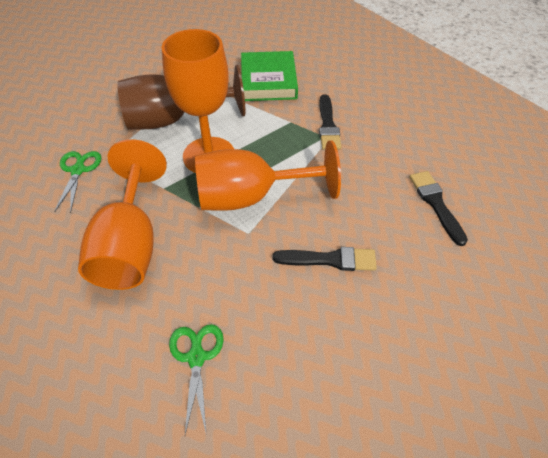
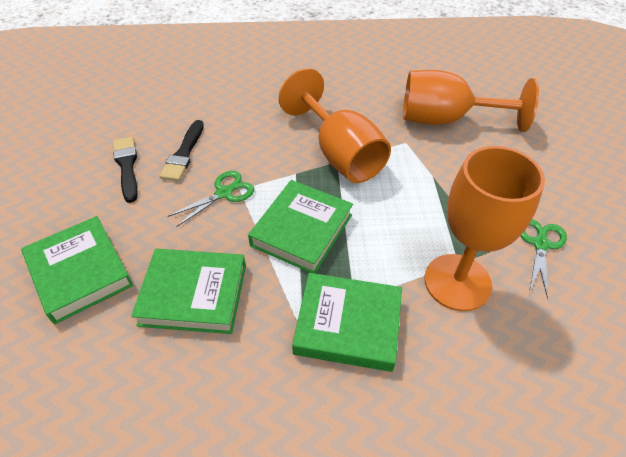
black brush: 3 -> 2
brown goblet: 1 -> 0
green book: 1 -> 4

